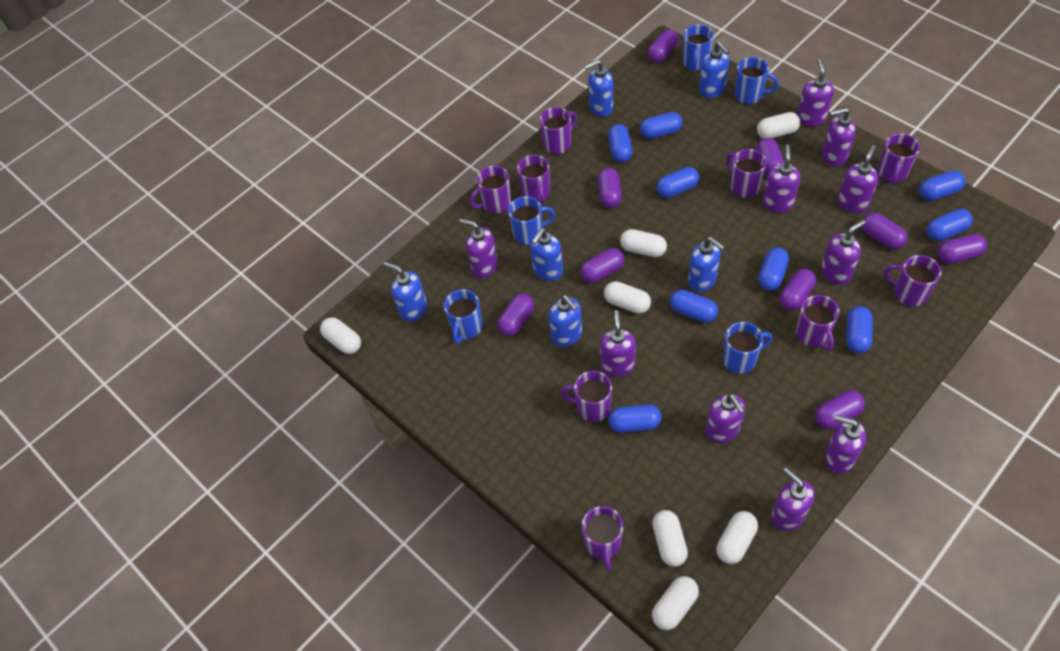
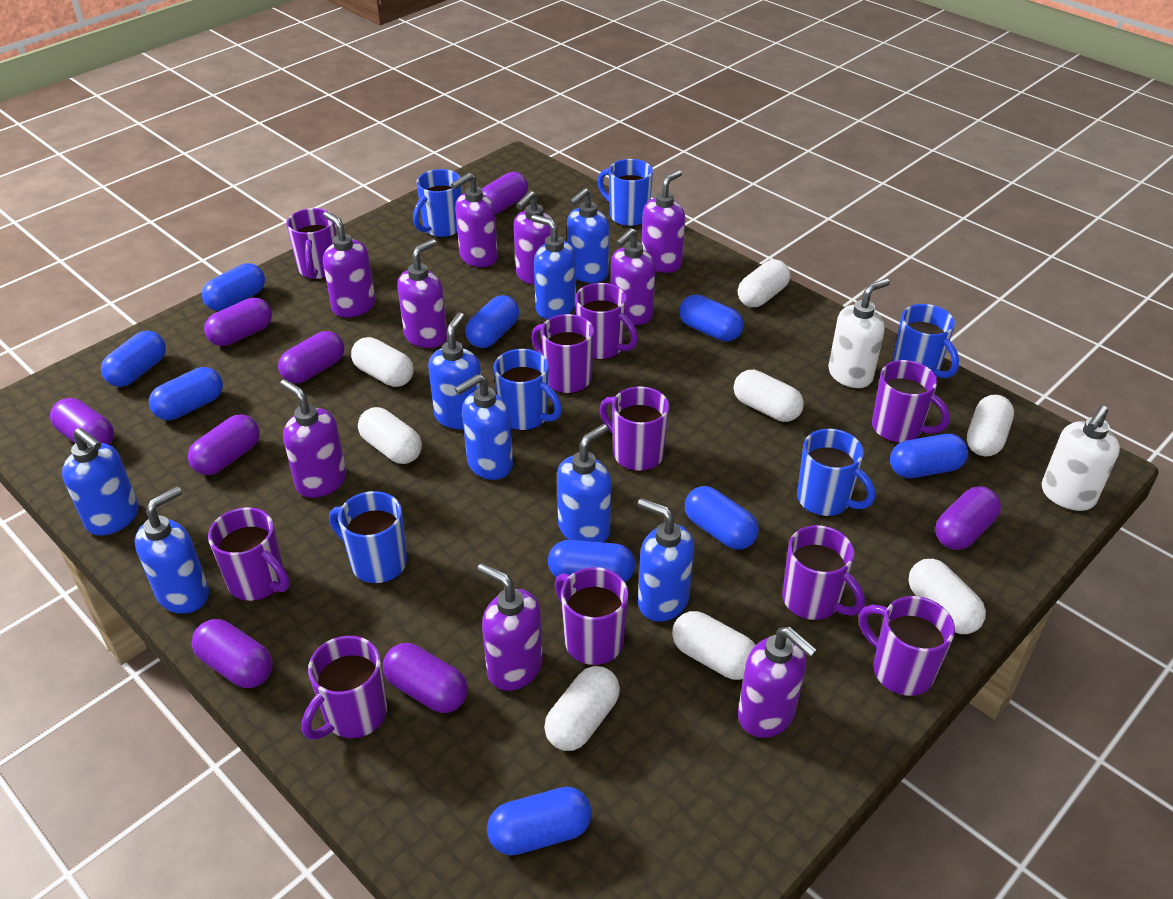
blue mug: 5 -> 6
blue soap dispenser: 6 -> 8
purple capsule: 9 -> 8
purple mug: 9 -> 10
purple soap dispenser: 10 -> 9
white capsule: 7 -> 8
white soap dispenser: 0 -> 2

